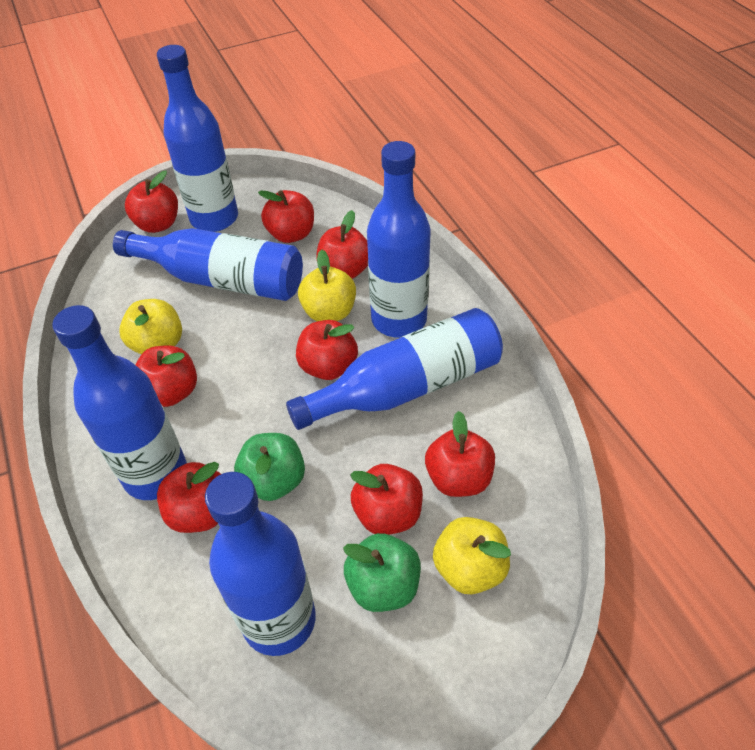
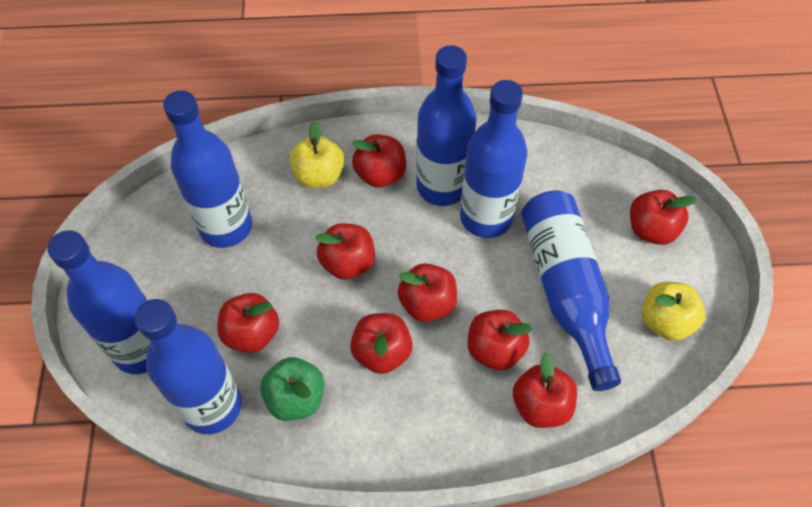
green apple: 2 -> 1
yellow apple: 3 -> 2

